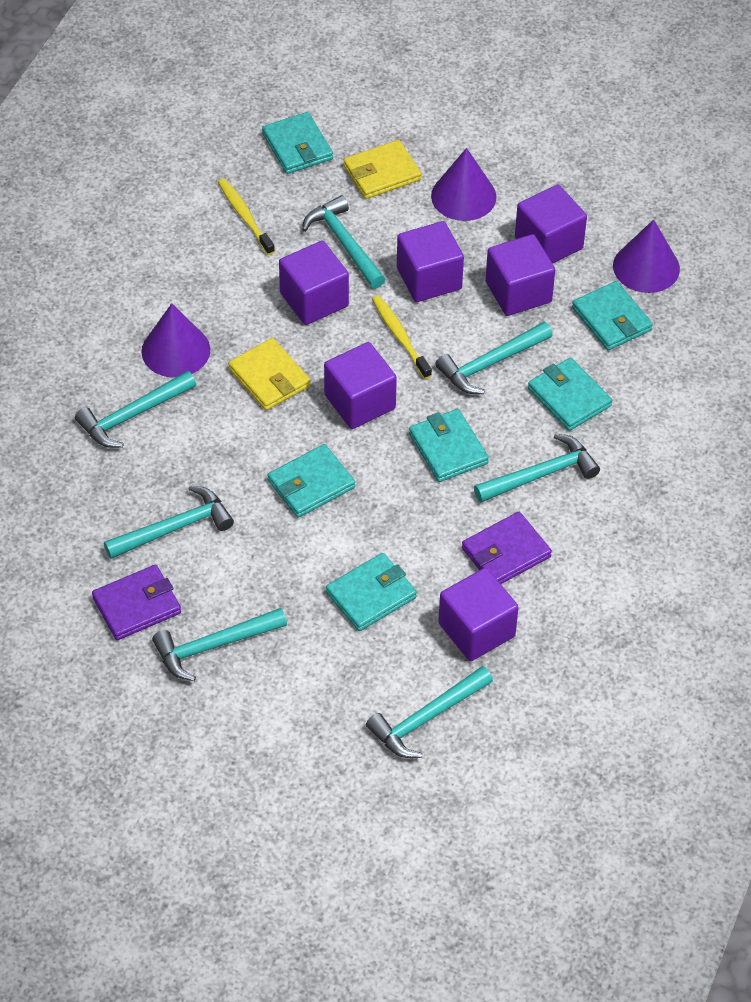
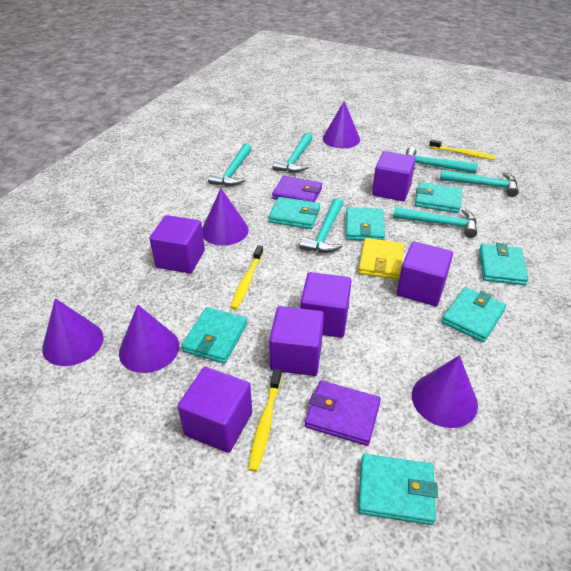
purple cone: 3 -> 5
turquoise hammer: 7 -> 6
turquoise wallet: 6 -> 7
yellow toothbrush: 2 -> 3
yellow wallet: 2 -> 1

